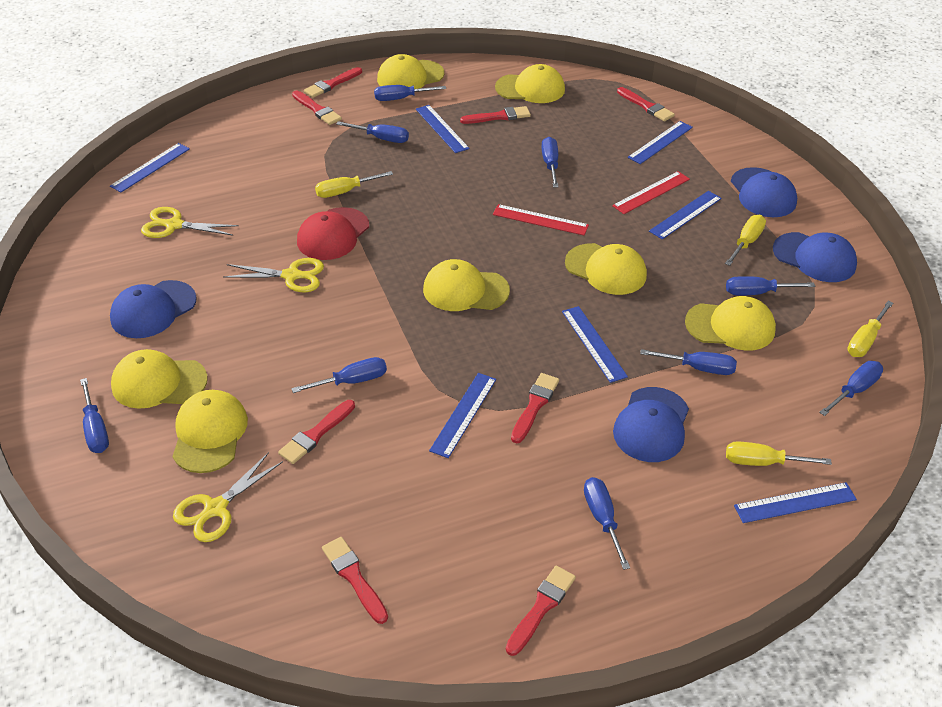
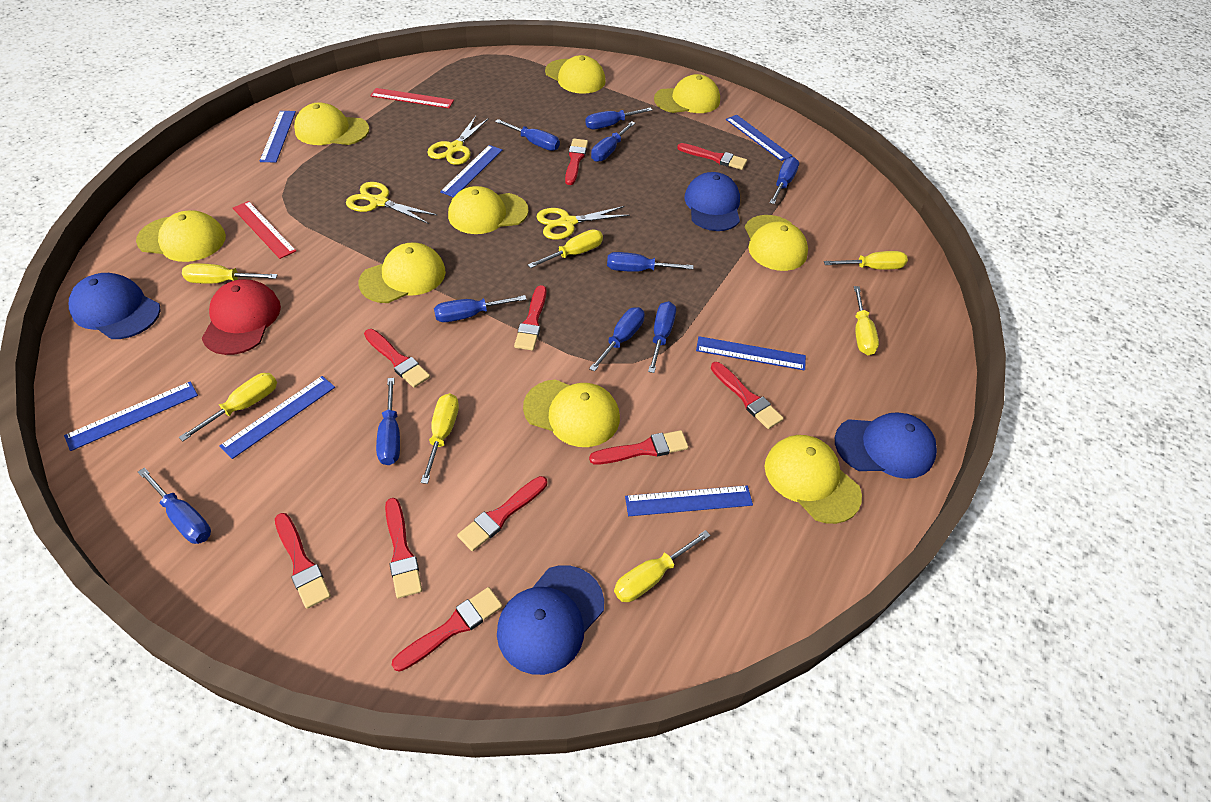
blue screwdriver: 9 -> 10
red brush: 8 -> 10
yellow cap: 7 -> 9
yellow screwdriver: 4 -> 7

